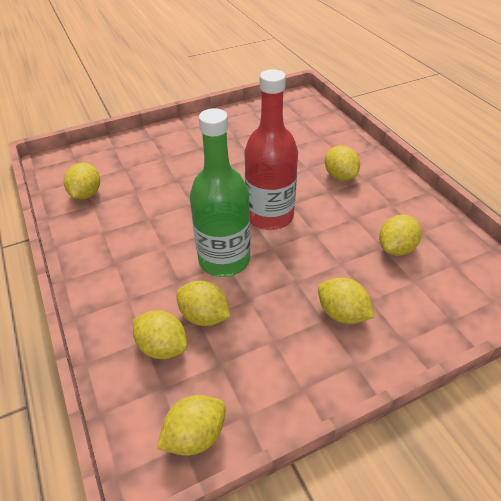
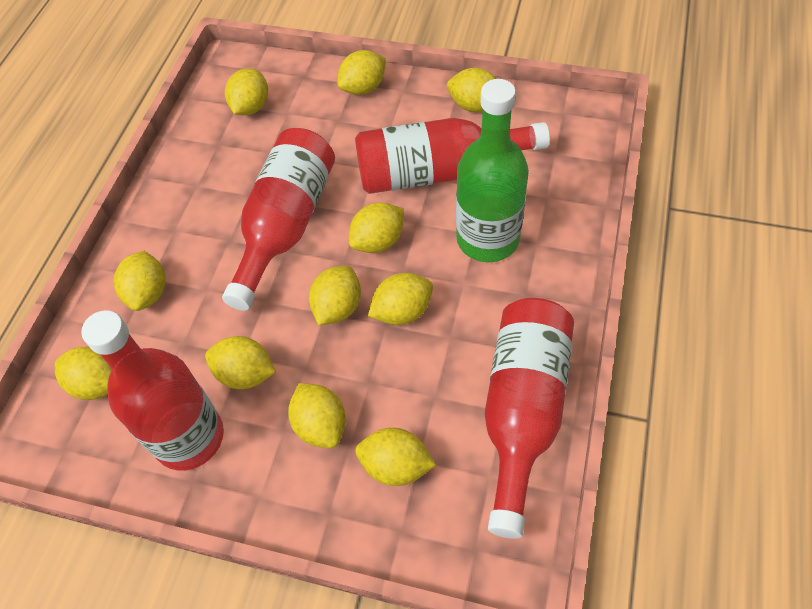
red bottle: 1 -> 4
yellow lemon: 7 -> 11

